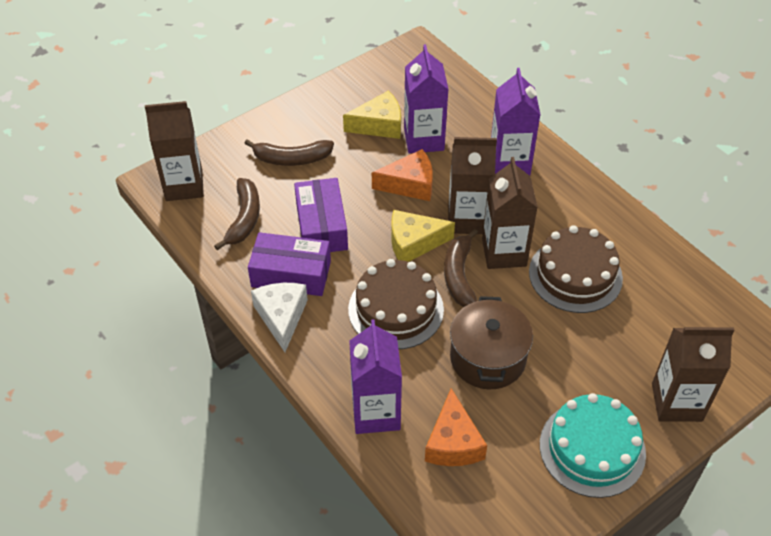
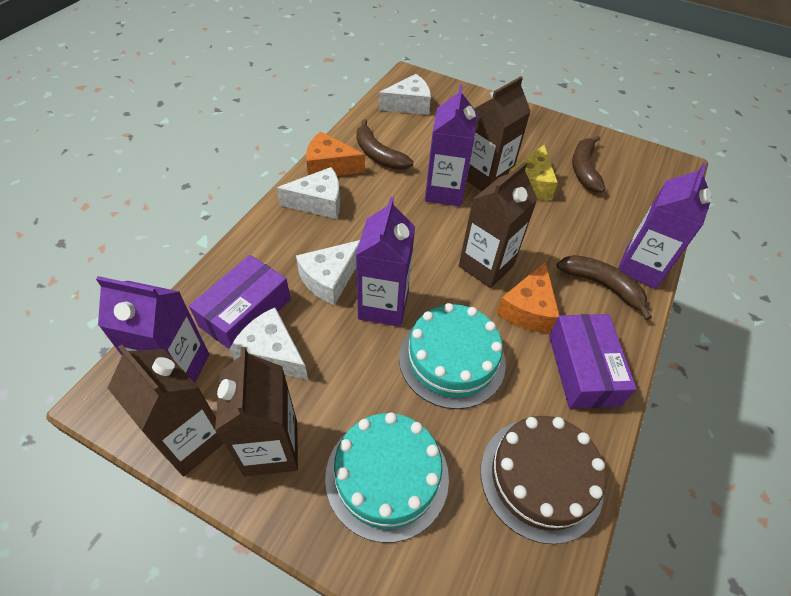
brown cake: 2 -> 1
brown pot: 1 -> 0
purple carton: 3 -> 4
turquoise cake: 1 -> 2
white cheese: 1 -> 4
yellow cheese: 2 -> 1

